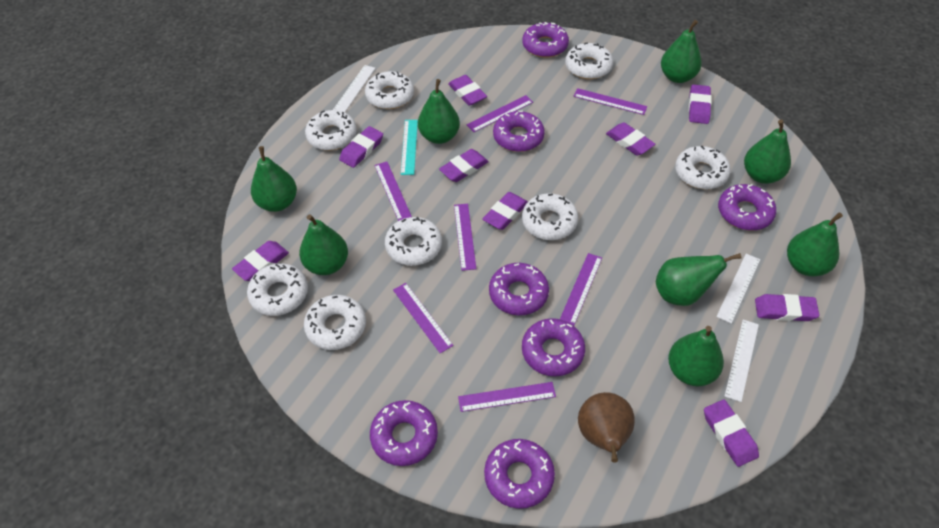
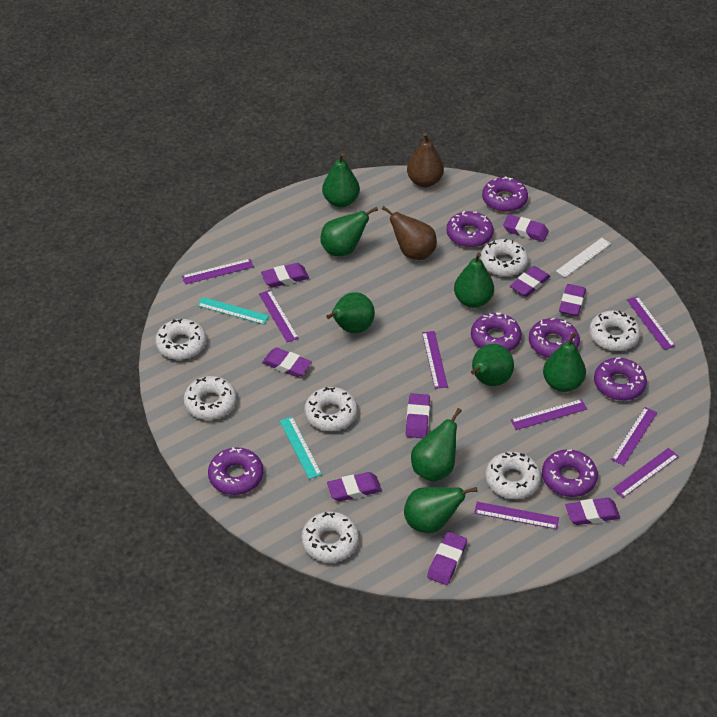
brown pear: 1 -> 2
purple ruler: 7 -> 8
turquoise ruler: 1 -> 2
white donut: 8 -> 7
white ruler: 3 -> 1

